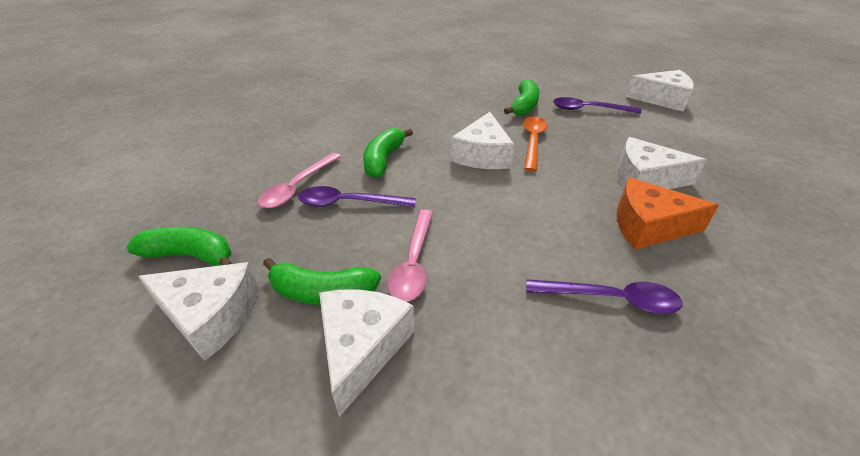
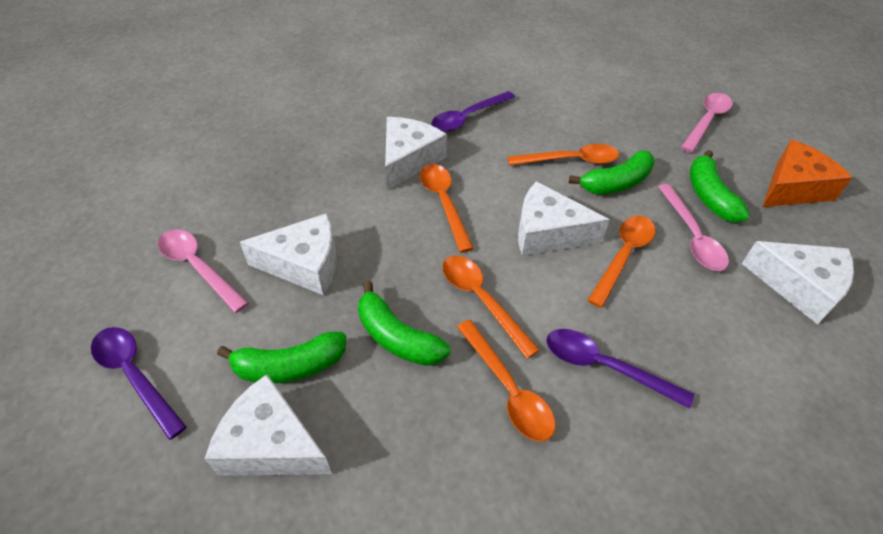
orange spoon: 1 -> 5
pink spoon: 2 -> 3

